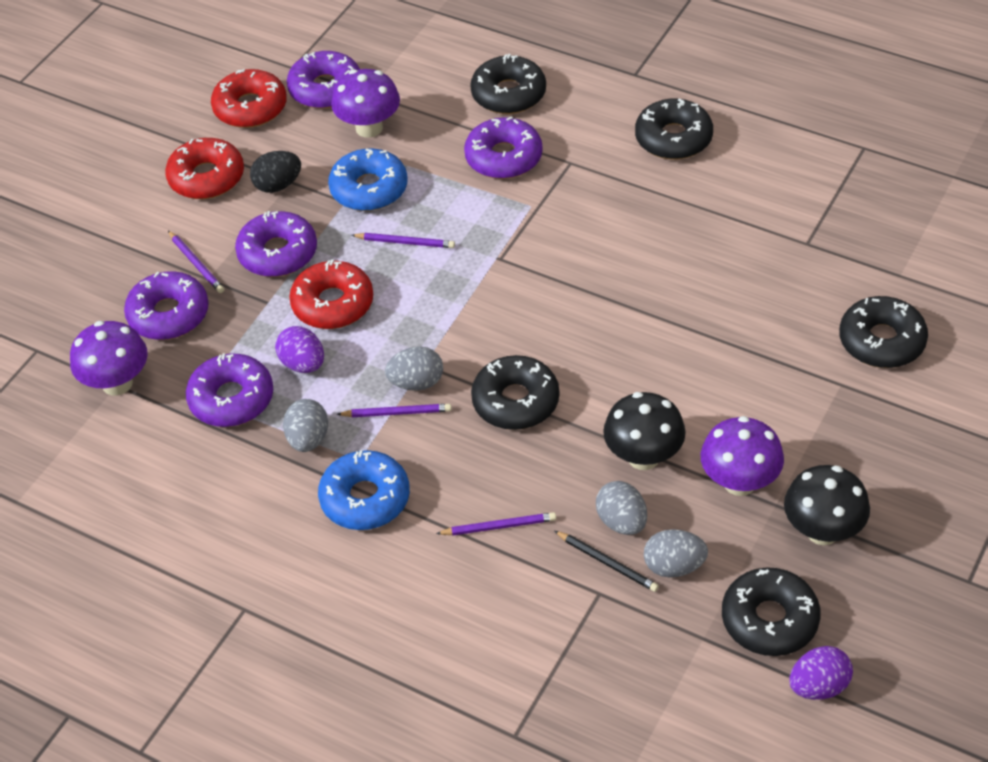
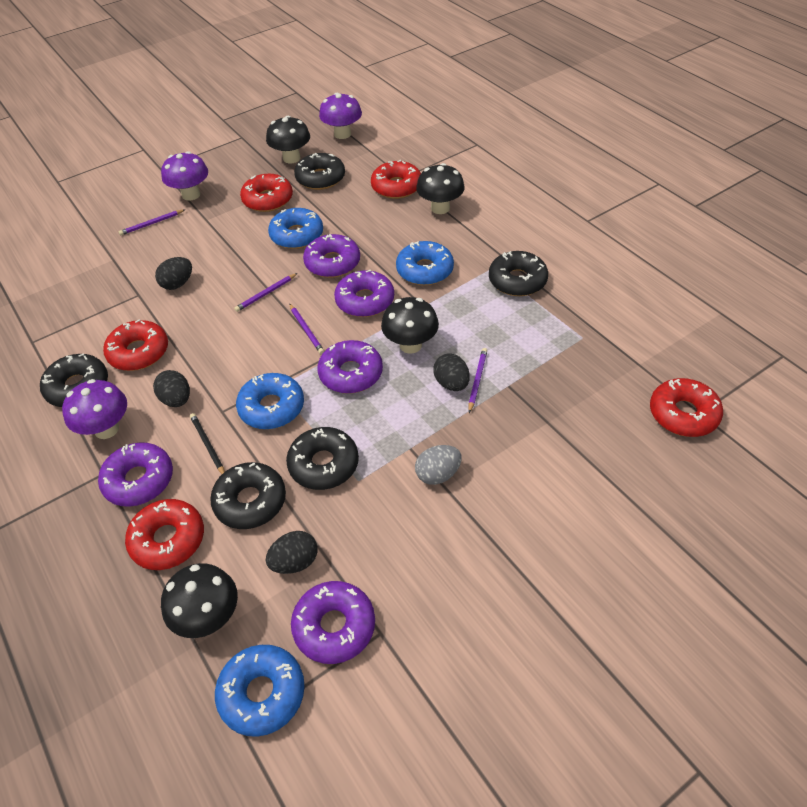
black egg: 1 -> 4
black mushroom: 2 -> 4
blue donut: 2 -> 4
grey egg: 4 -> 1
purple egg: 2 -> 0
red donut: 3 -> 5

